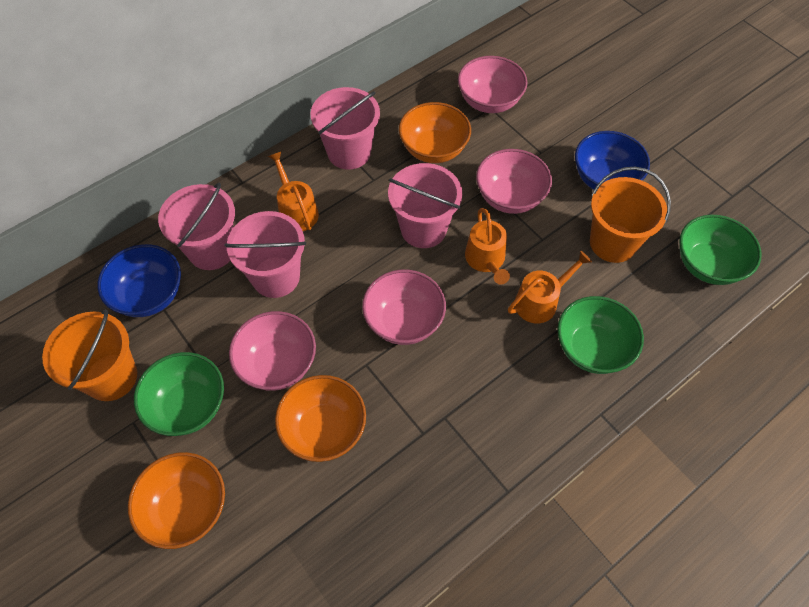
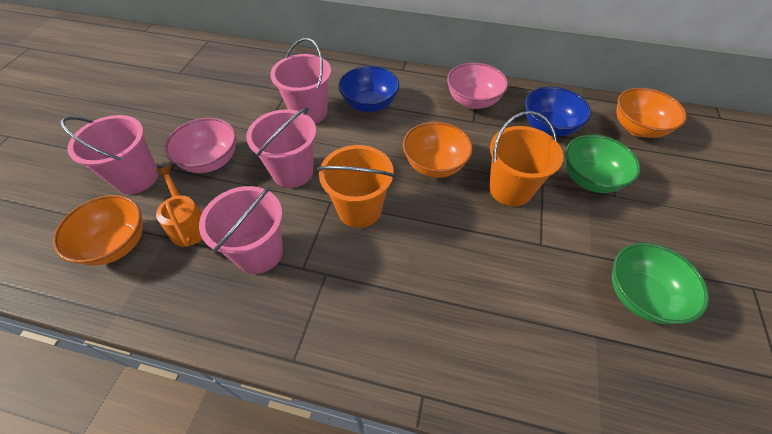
green bowl: 3 -> 2
orange watering can: 3 -> 1
pink bowl: 4 -> 2

